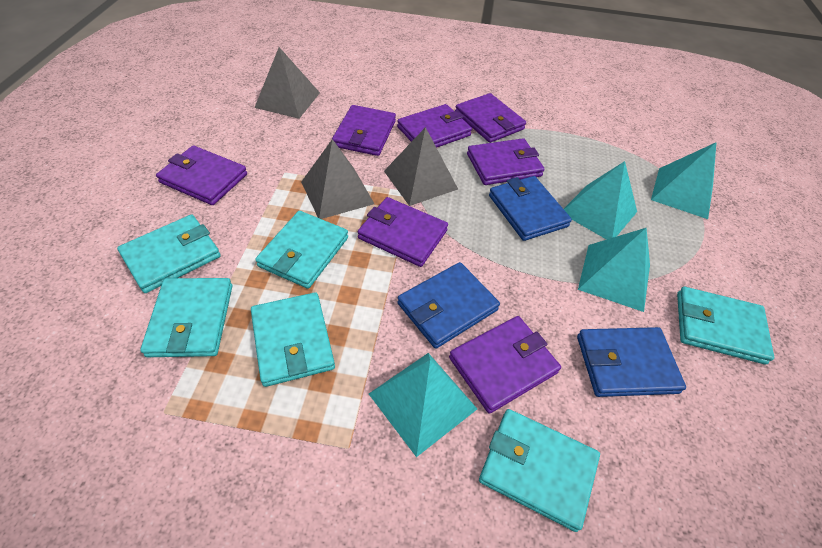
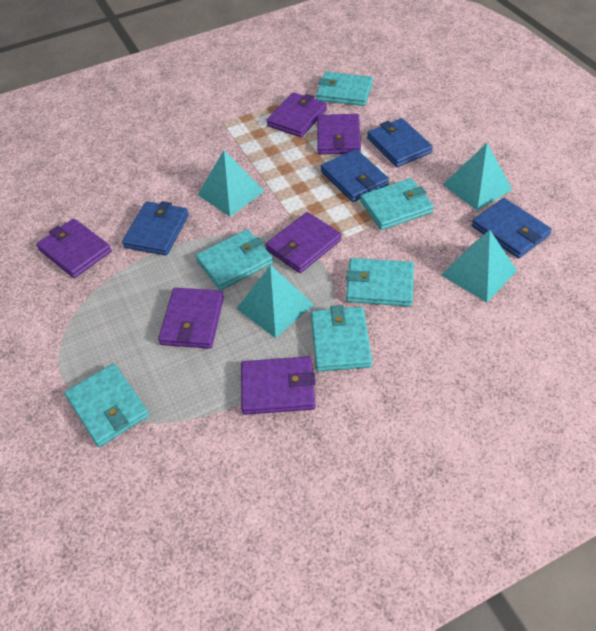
blue wallet: 3 -> 4
grey pyramid: 3 -> 0
purple wallet: 7 -> 6

